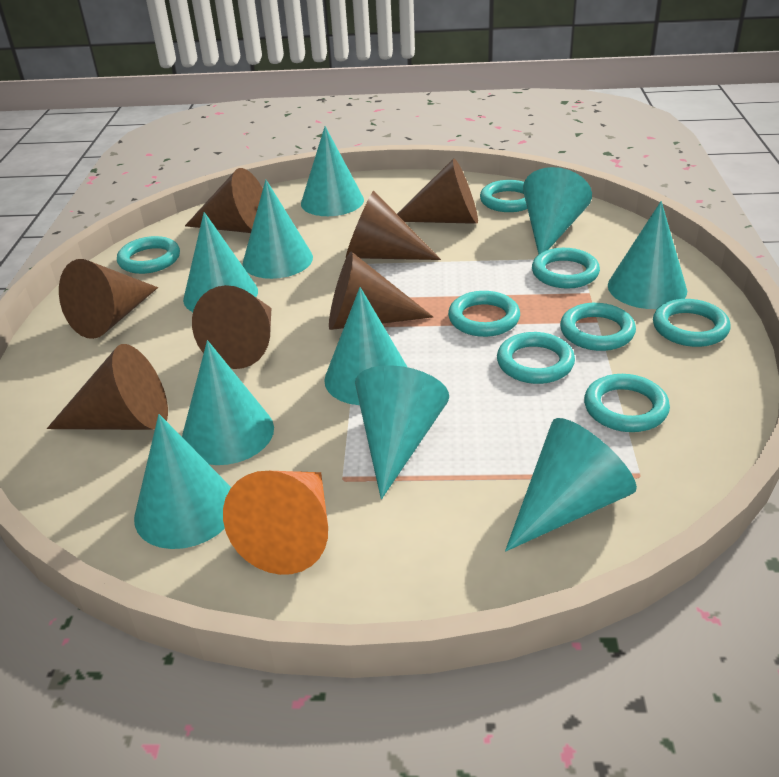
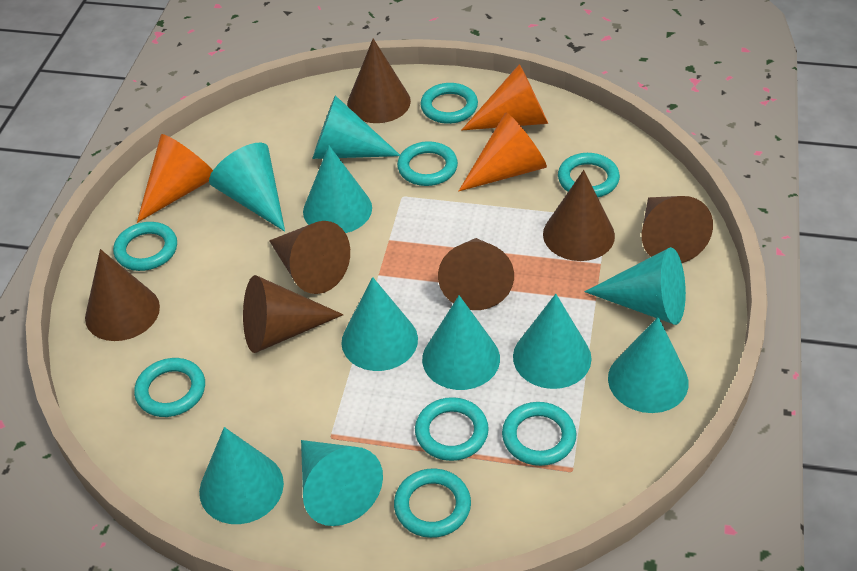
orange cone: 1 -> 3

